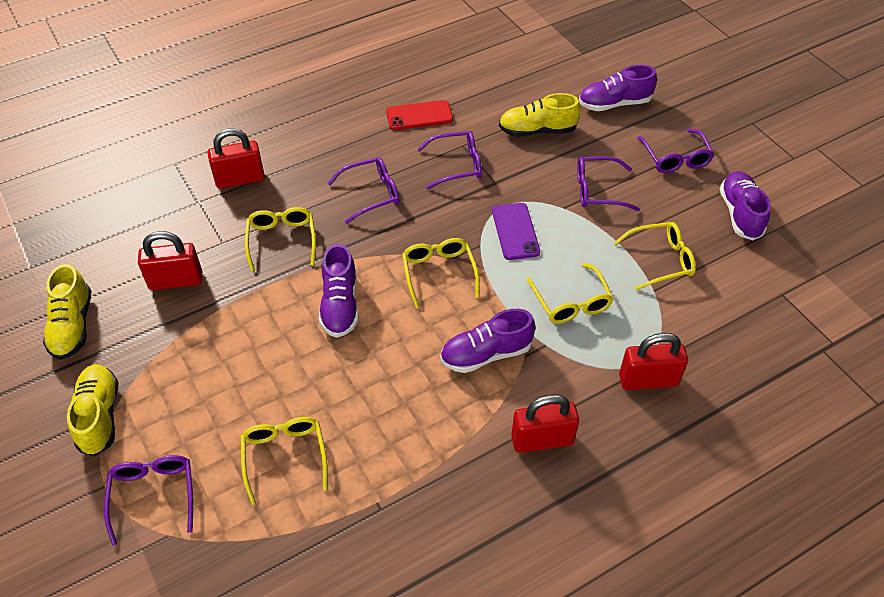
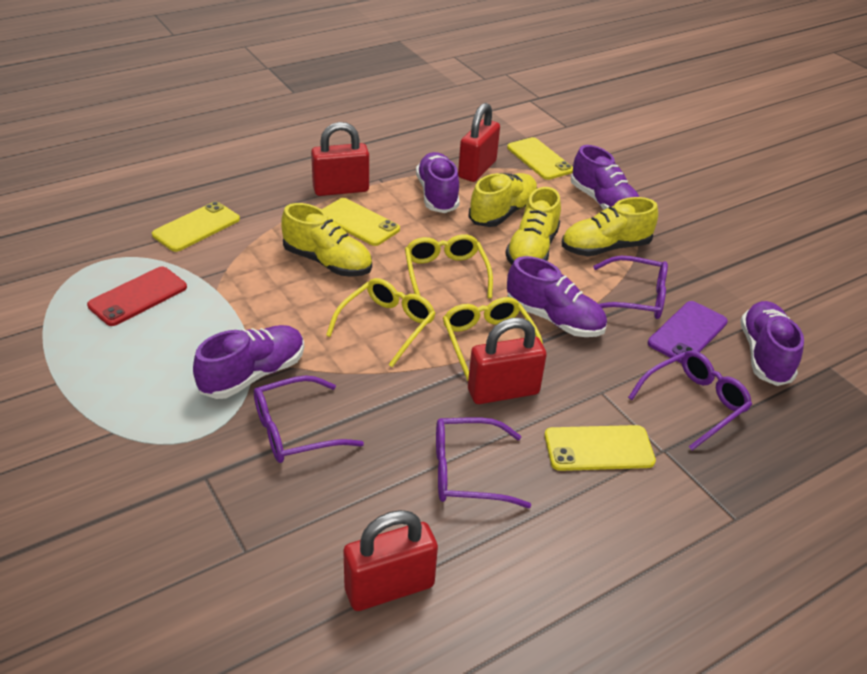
purple glasses: 5 -> 4
purple shoe: 4 -> 5
yellow glasses: 5 -> 3
yellow phone: 0 -> 4
yellow shoe: 3 -> 4

